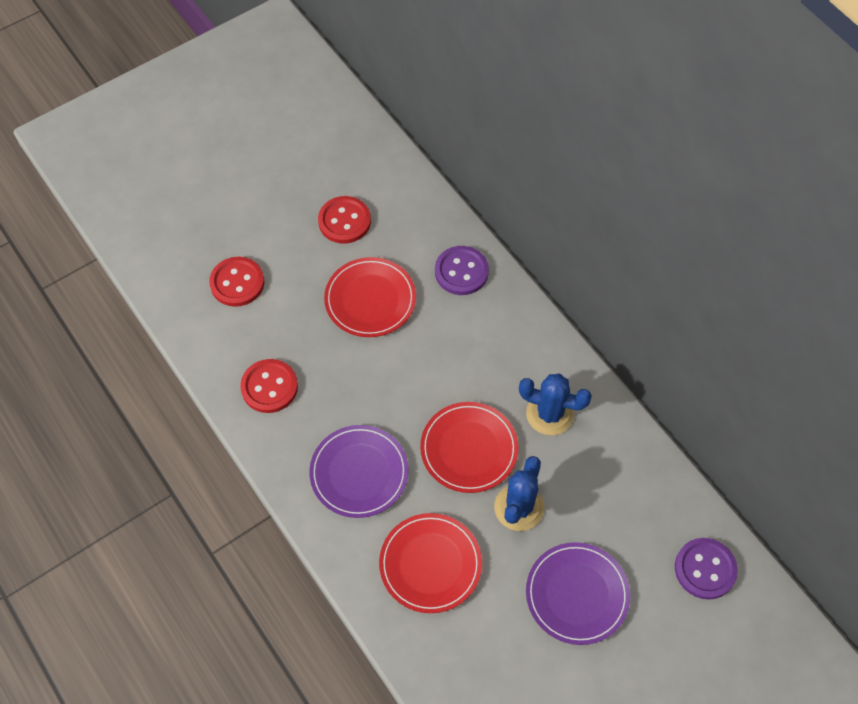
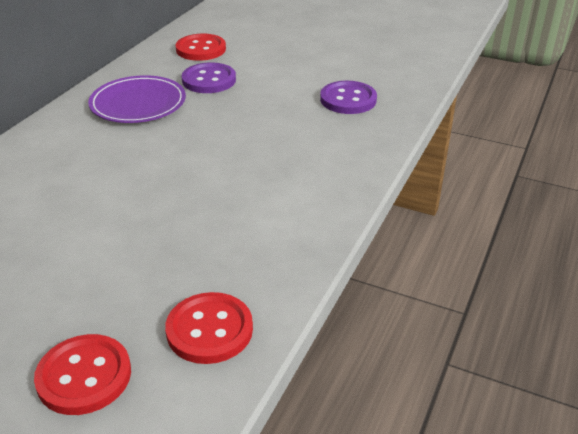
blue cactus: 2 -> 0
purple plate: 2 -> 1
red plate: 3 -> 0

